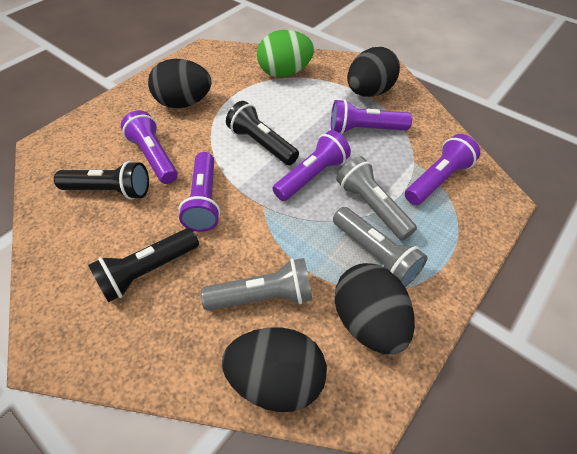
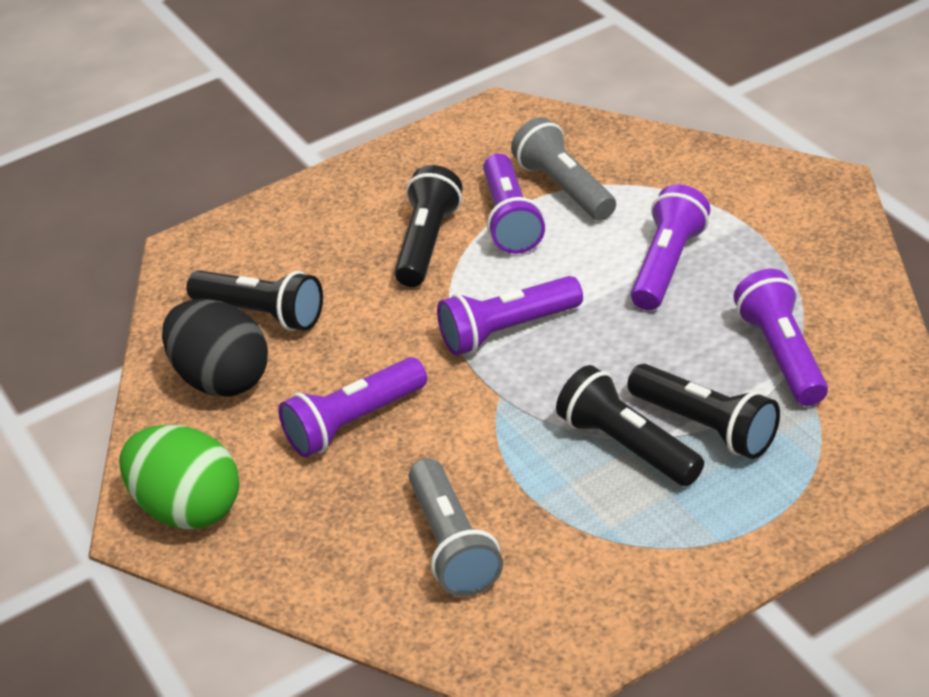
black egg: 4 -> 1
black flashlight: 3 -> 4
grey flashlight: 3 -> 2

